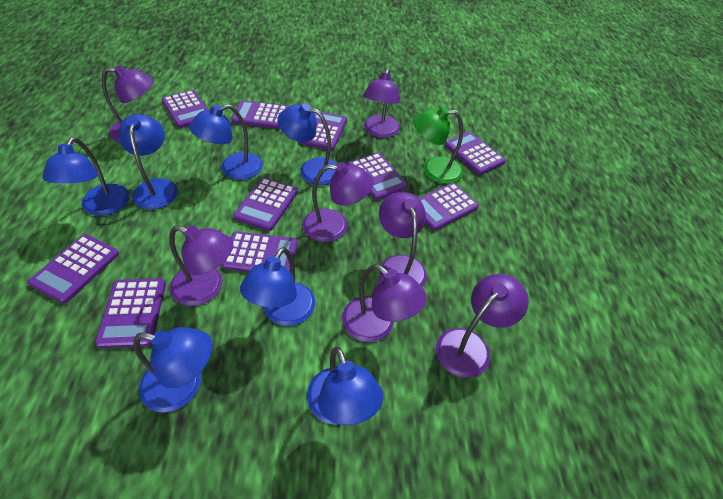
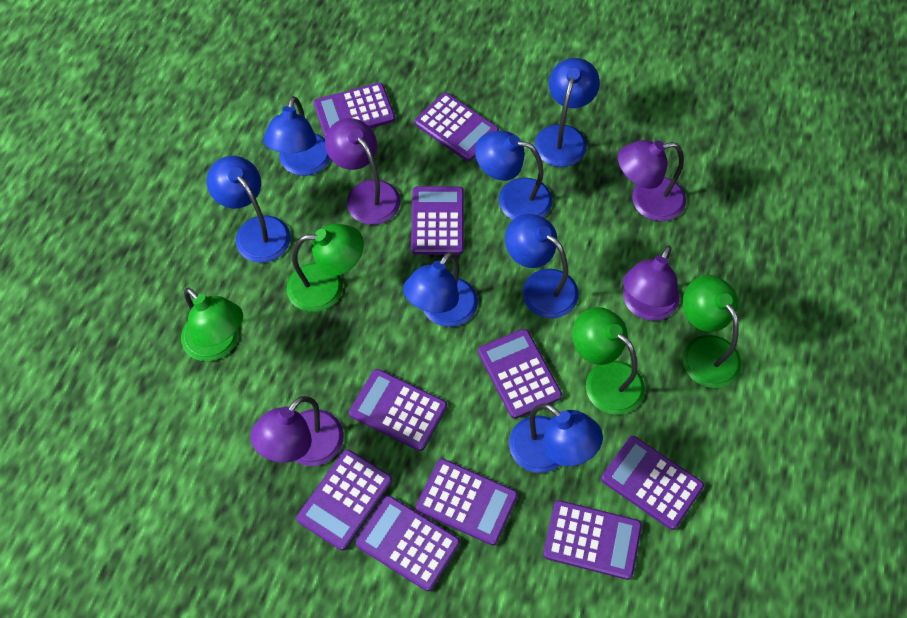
green lamp: 1 -> 4
purple lamp: 7 -> 4

